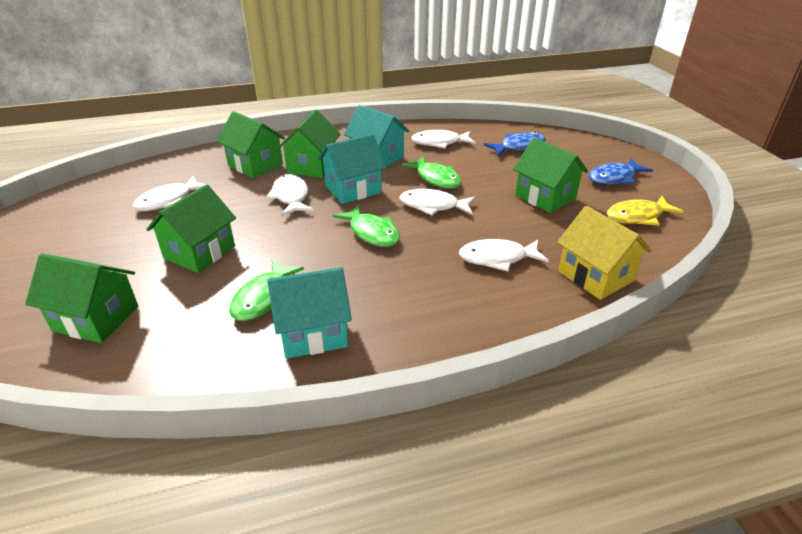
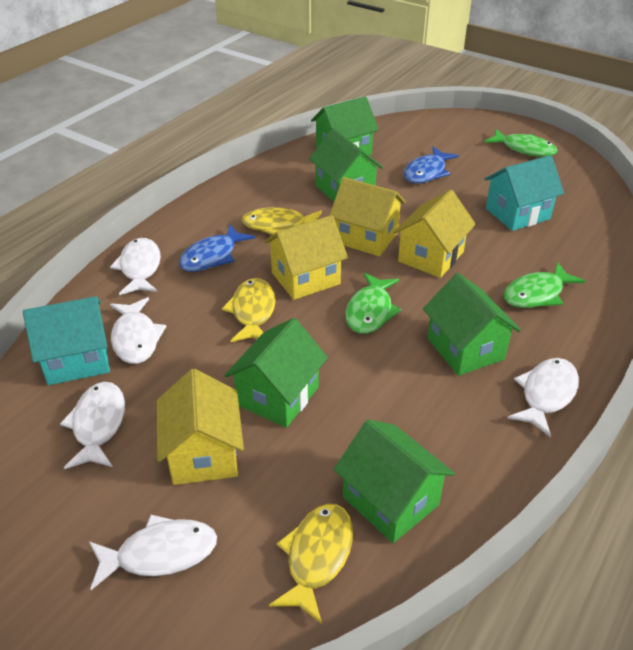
turquoise house: 3 -> 2
yellow fish: 1 -> 3
yellow house: 1 -> 4

